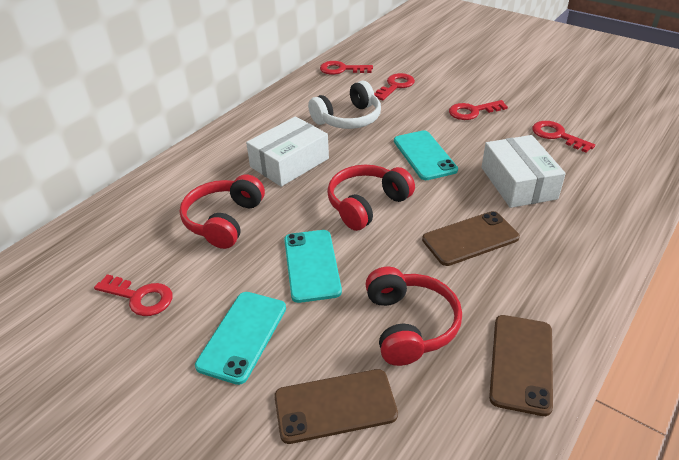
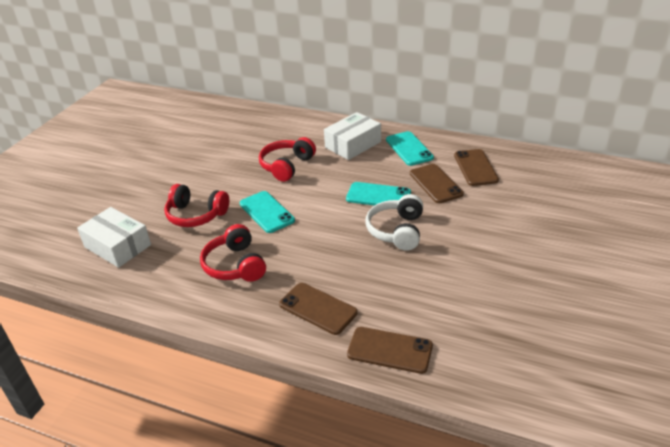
brown phone: 3 -> 4
red key: 5 -> 0

